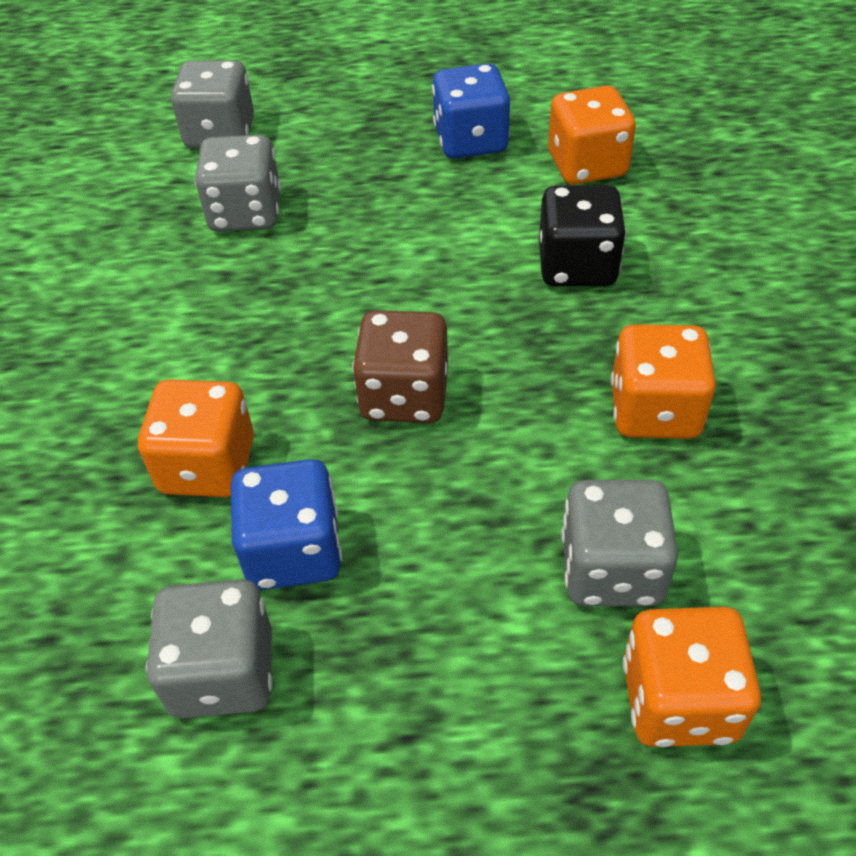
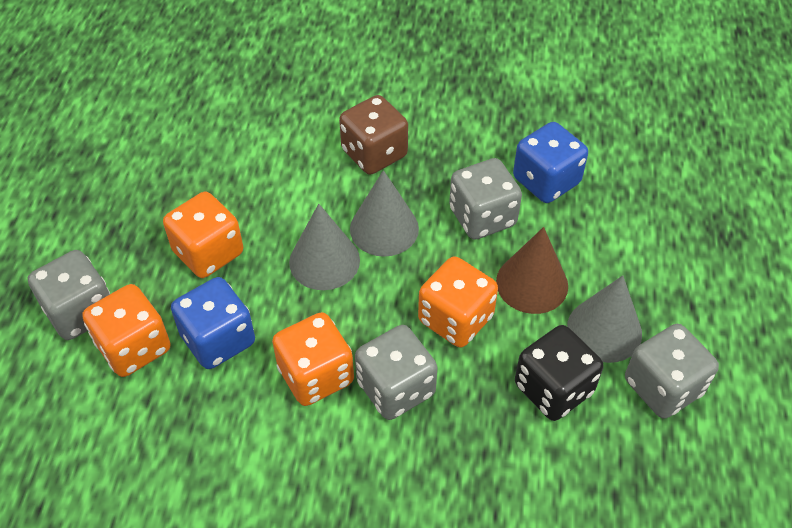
brown cone: 0 -> 1
grey cone: 0 -> 3

